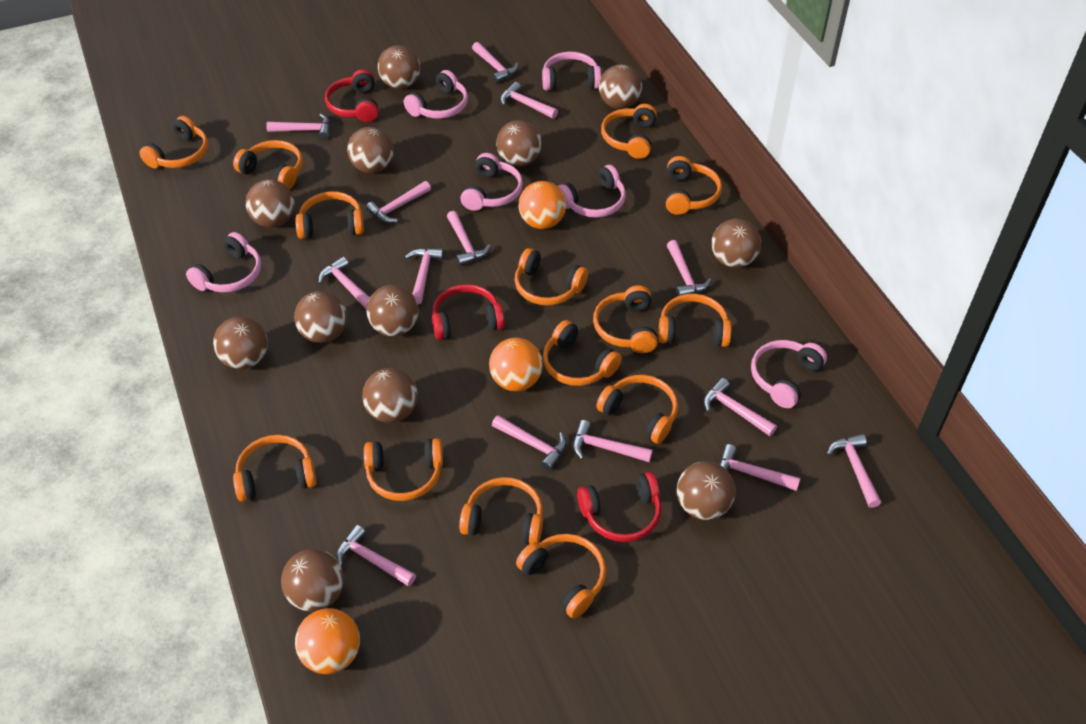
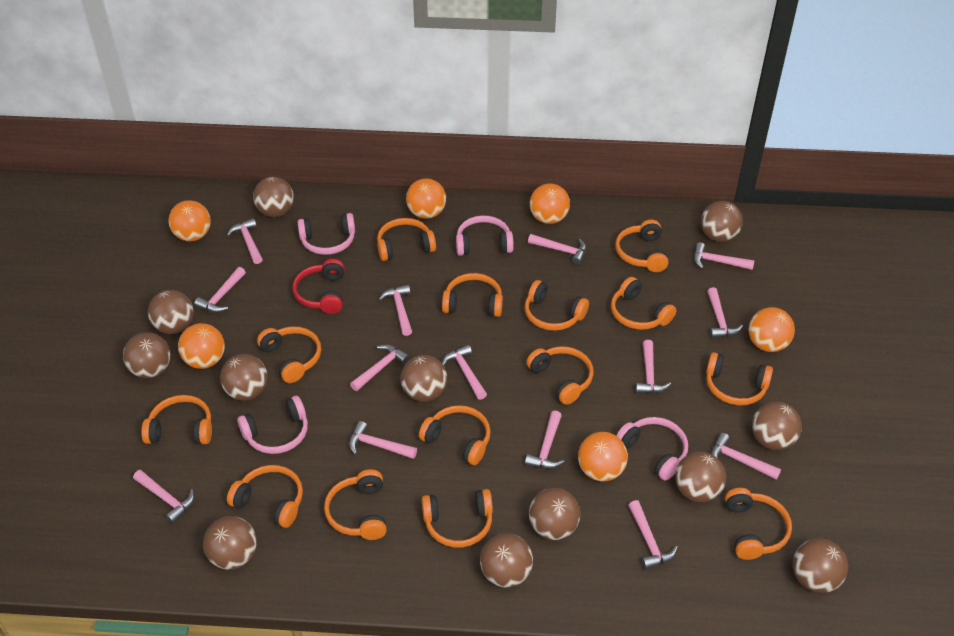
orange ball: 3 -> 6
pink headphones: 6 -> 4
red headphones: 3 -> 1

